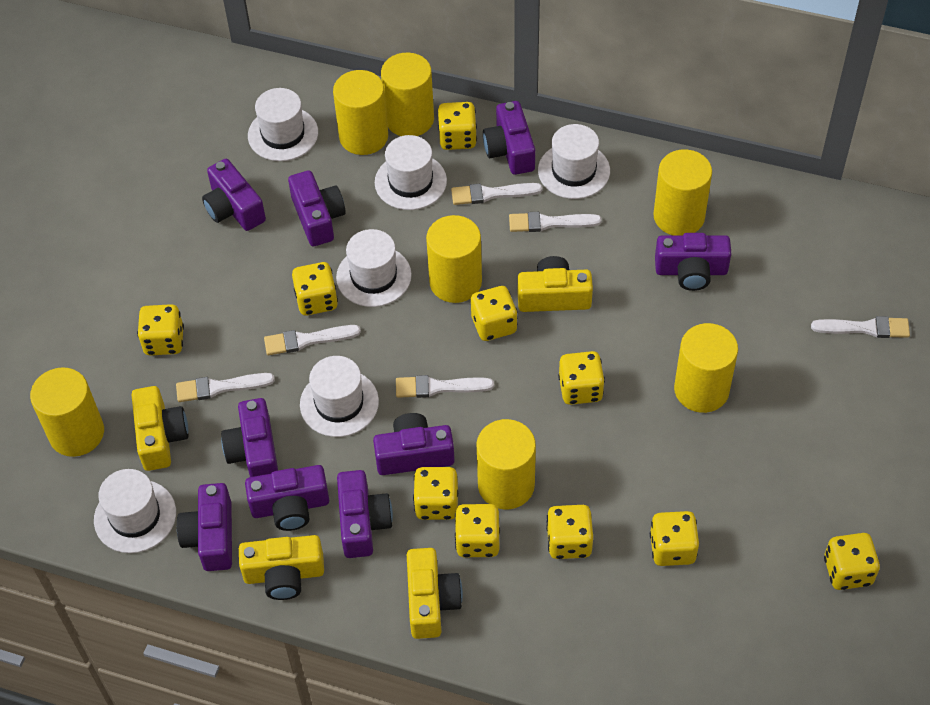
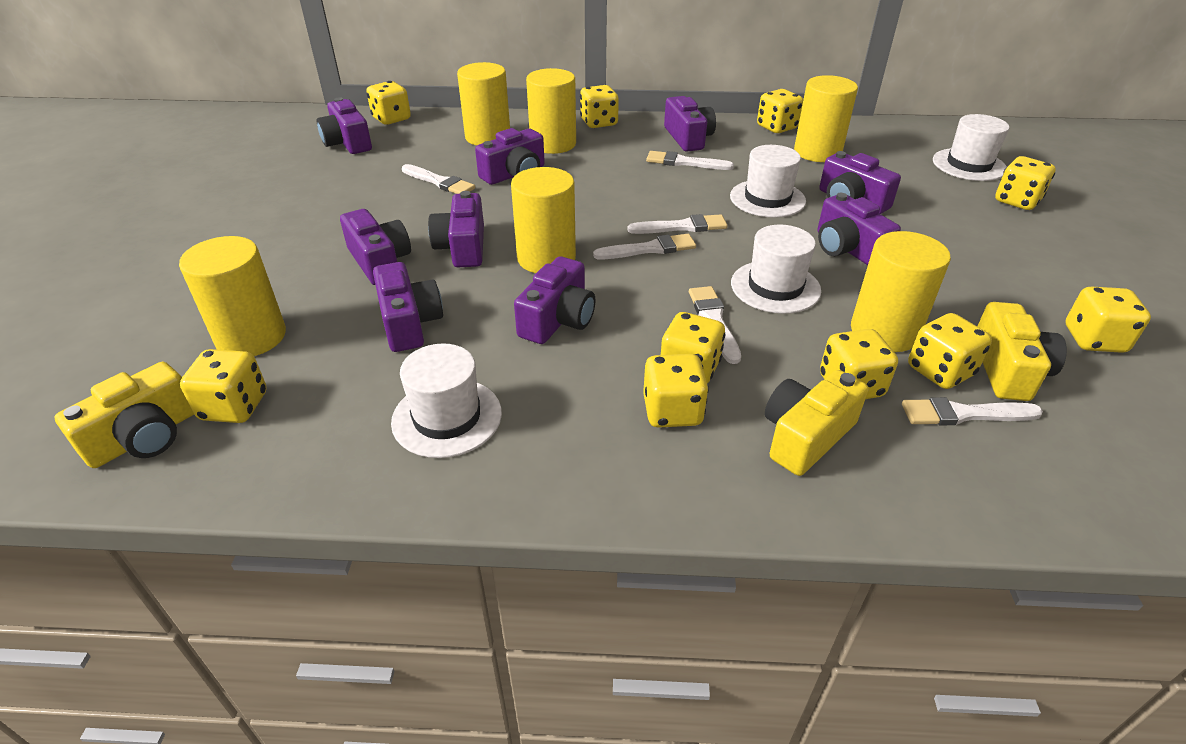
white hat: 6 -> 4
yellow camera: 4 -> 3
yellow cylinder: 7 -> 6

